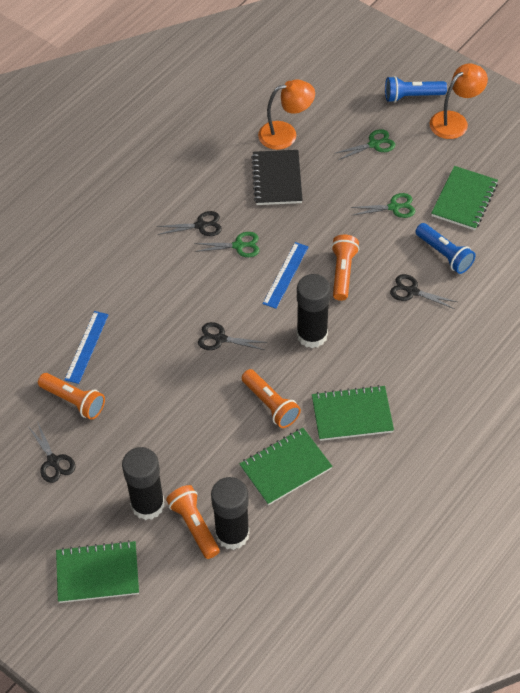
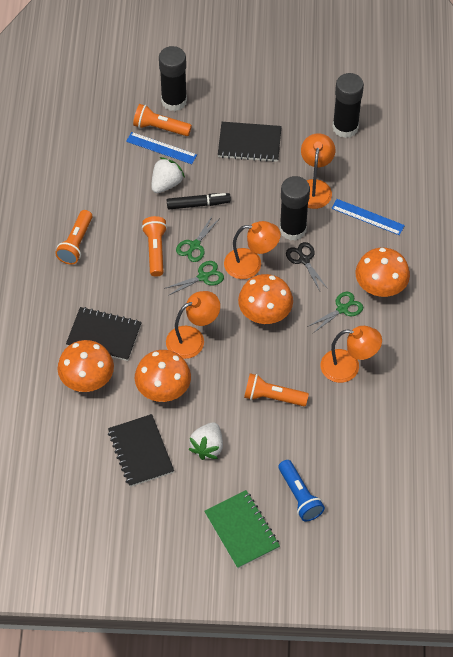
black marker: 0 -> 1
black notebook: 1 -> 3
black scissors: 4 -> 1
blue flashlight: 2 -> 1
green notebook: 4 -> 1
orange lamp: 2 -> 4
orange mushroom: 0 -> 4
white strawberry: 0 -> 2

